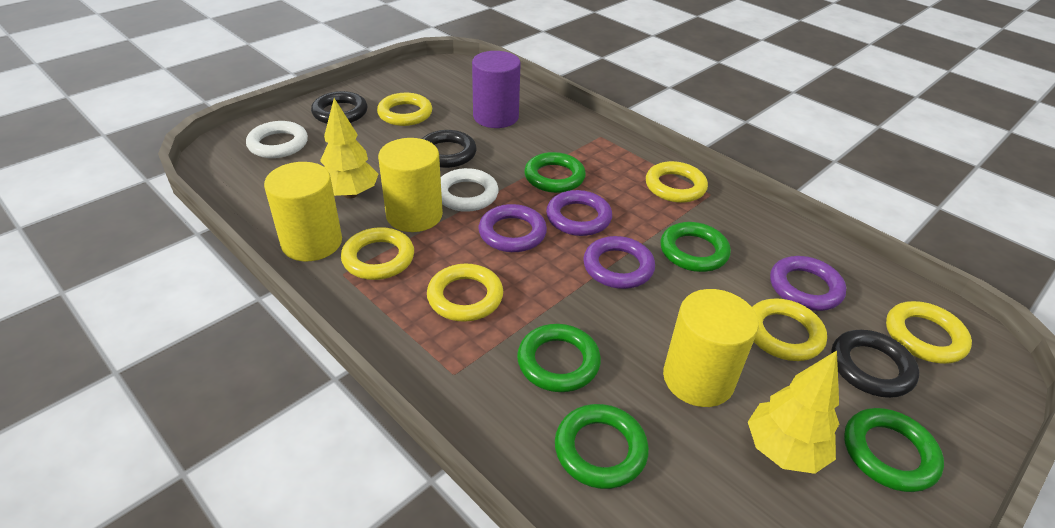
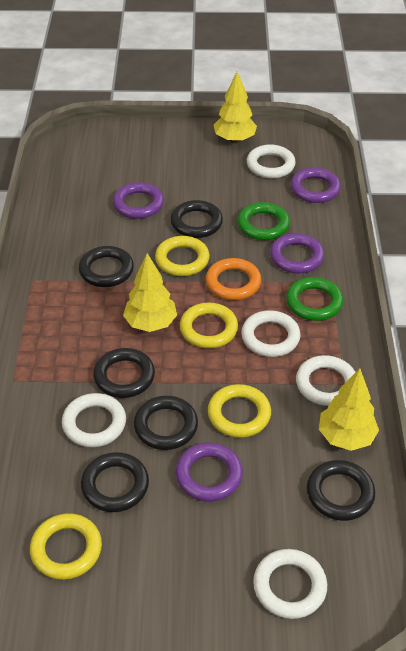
black ring: 3 -> 6
green ring: 5 -> 2
orange ring: 0 -> 1
purple cylinder: 1 -> 0
white ring: 2 -> 5
yellow cylinder: 3 -> 0
yellow ring: 6 -> 4
yellow tree: 2 -> 3

